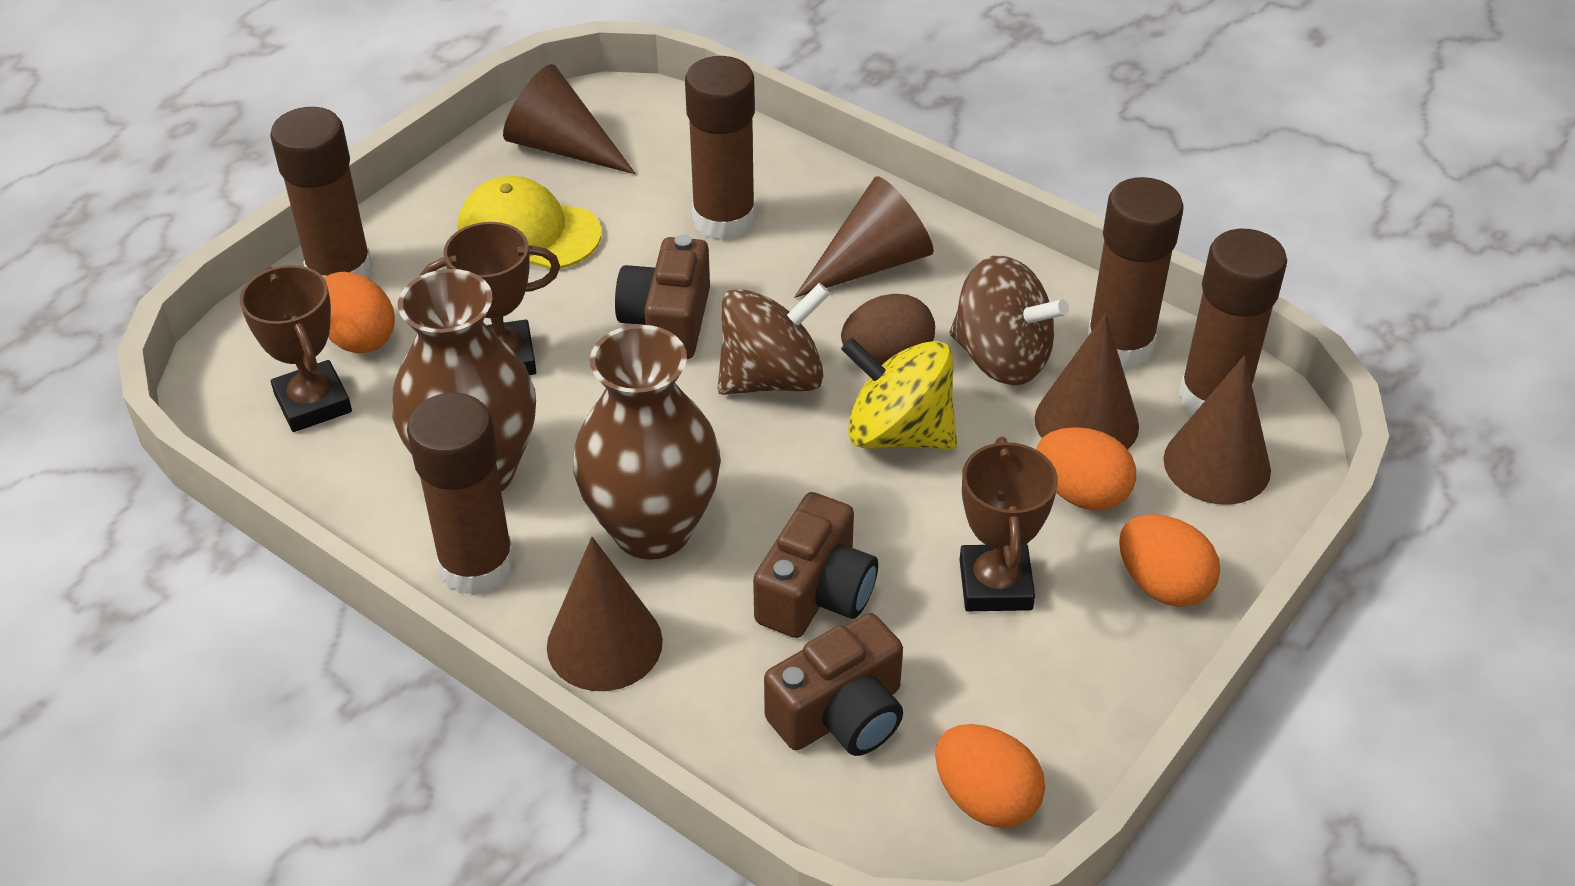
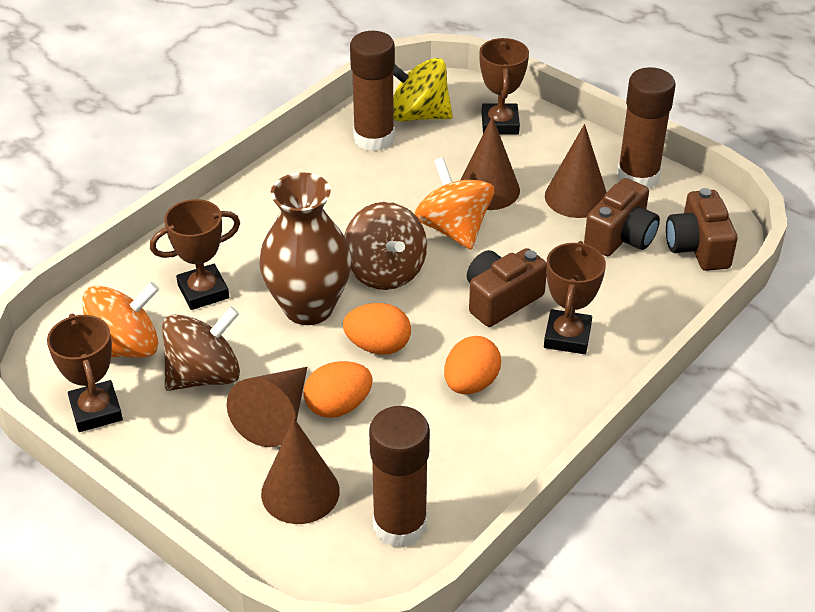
brown cone: 5 -> 4
brown egg: 1 -> 0
brown glue stick: 5 -> 3
brown trophy: 3 -> 4
brown vase: 2 -> 1
orange egg: 4 -> 3
orange spinning top: 0 -> 2
yellow cap: 1 -> 0

